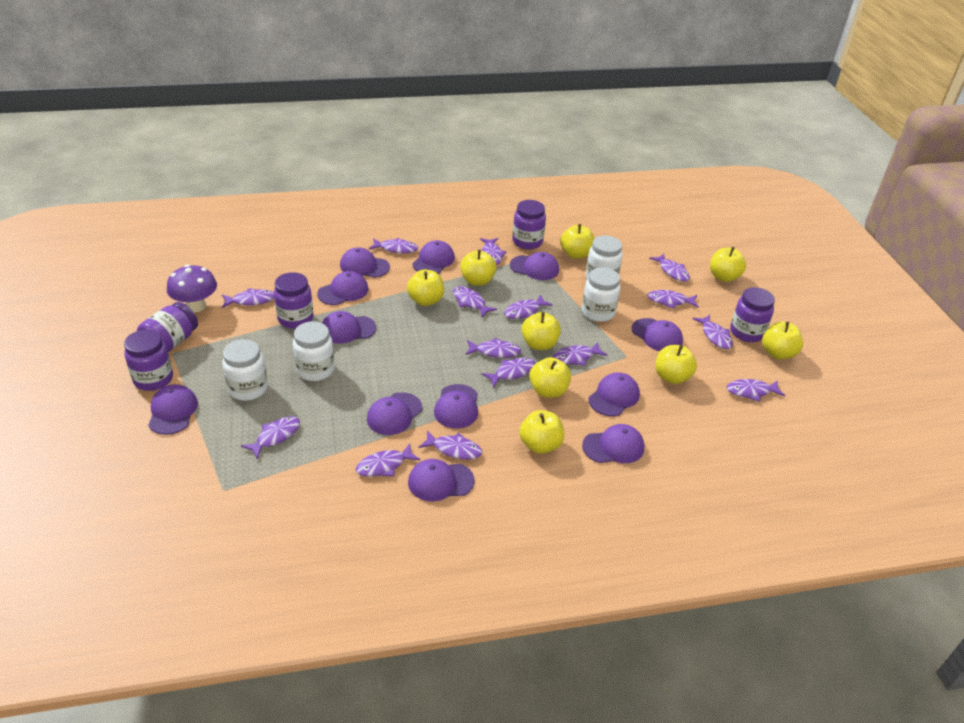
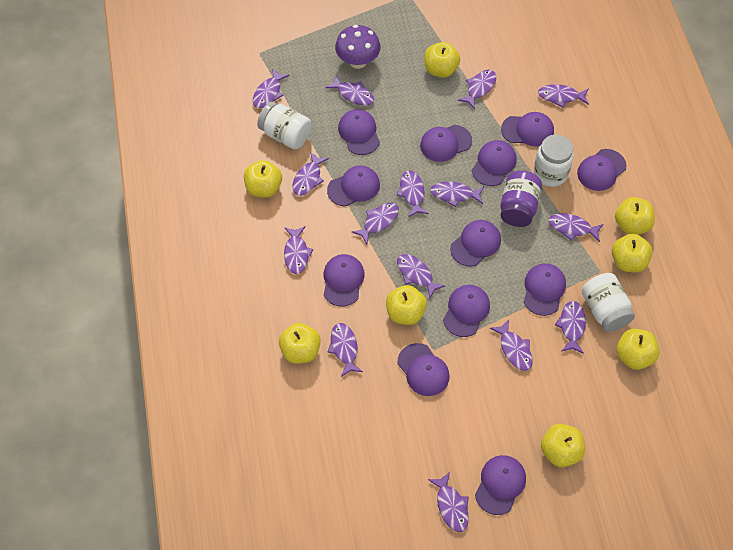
purple jar: 5 -> 1
white jar: 4 -> 3
yellow apple: 9 -> 8

